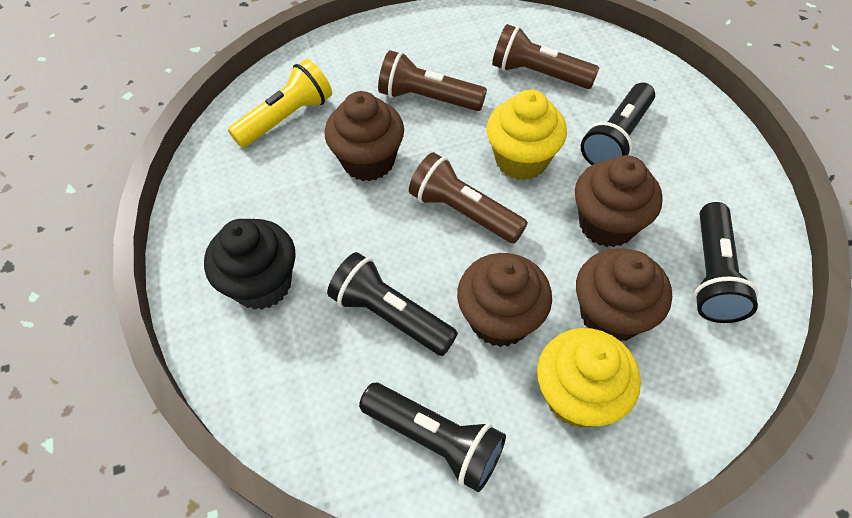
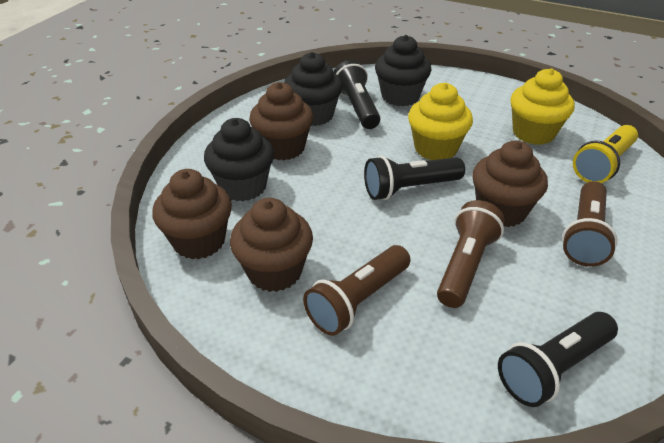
black cupcake: 1 -> 3
black flashlight: 4 -> 3

